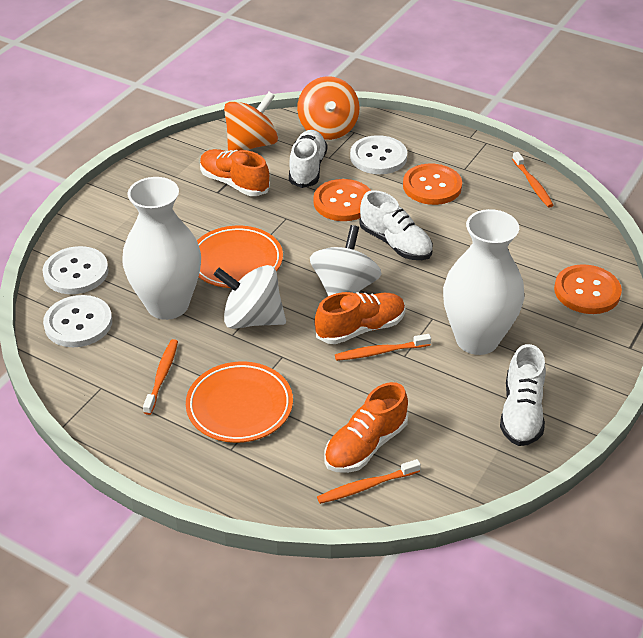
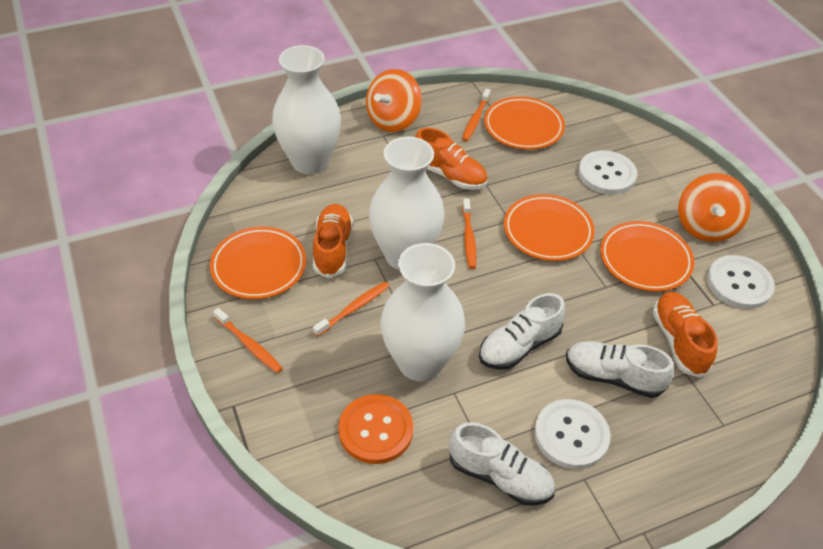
orange button: 3 -> 1
orange plate: 2 -> 4
white spinning top: 2 -> 0
white vase: 2 -> 3

